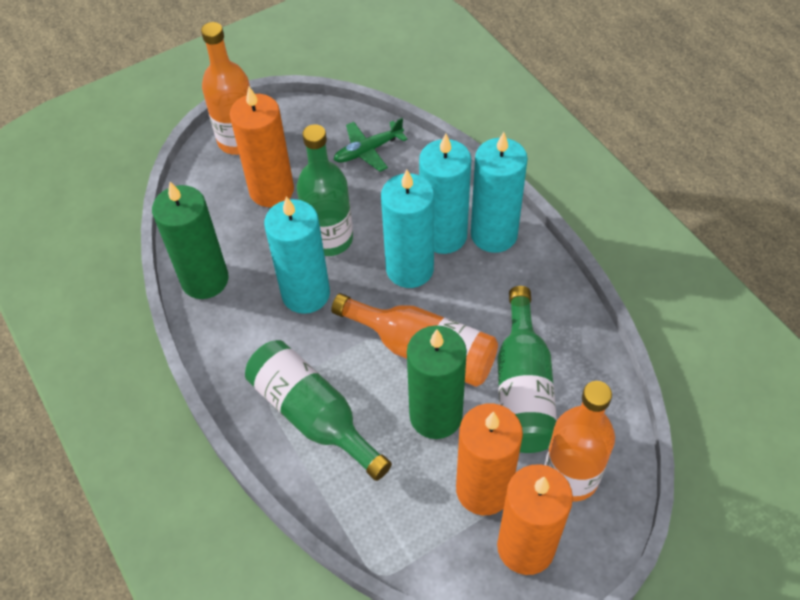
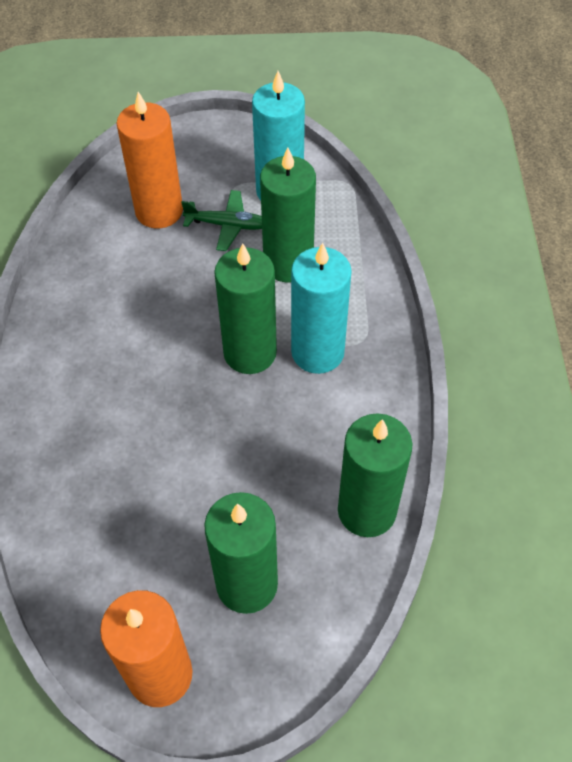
green bottle: 3 -> 0
green candle: 2 -> 4
orange bottle: 3 -> 0
orange candle: 3 -> 2
turquoise candle: 4 -> 2

